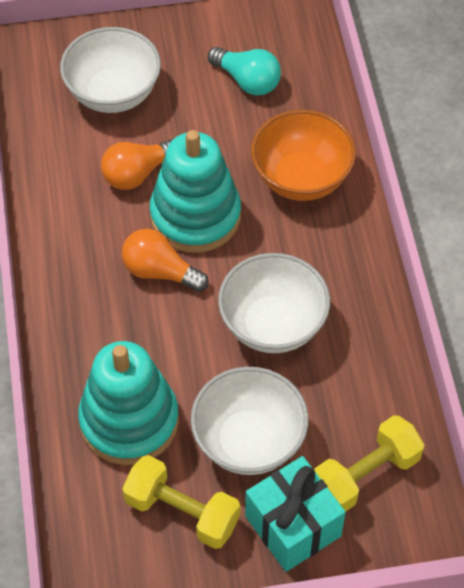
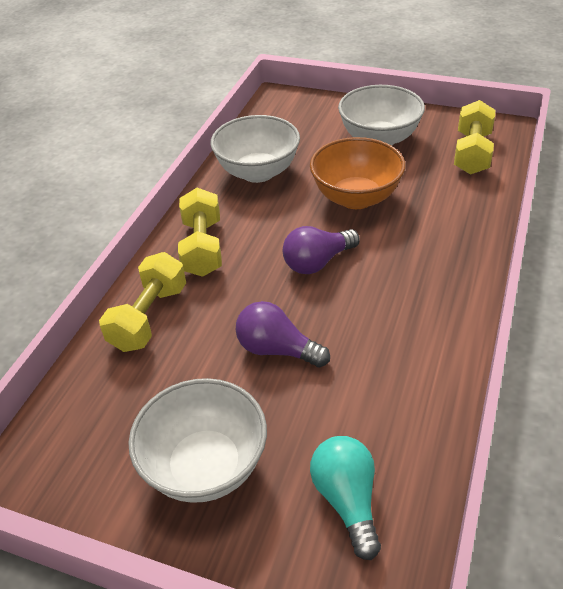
orange light bulb: 2 -> 0
purple light bulb: 0 -> 2
turquoise gift: 1 -> 0
turquoise stacking toy: 2 -> 0
yellow dumbbell: 2 -> 3

